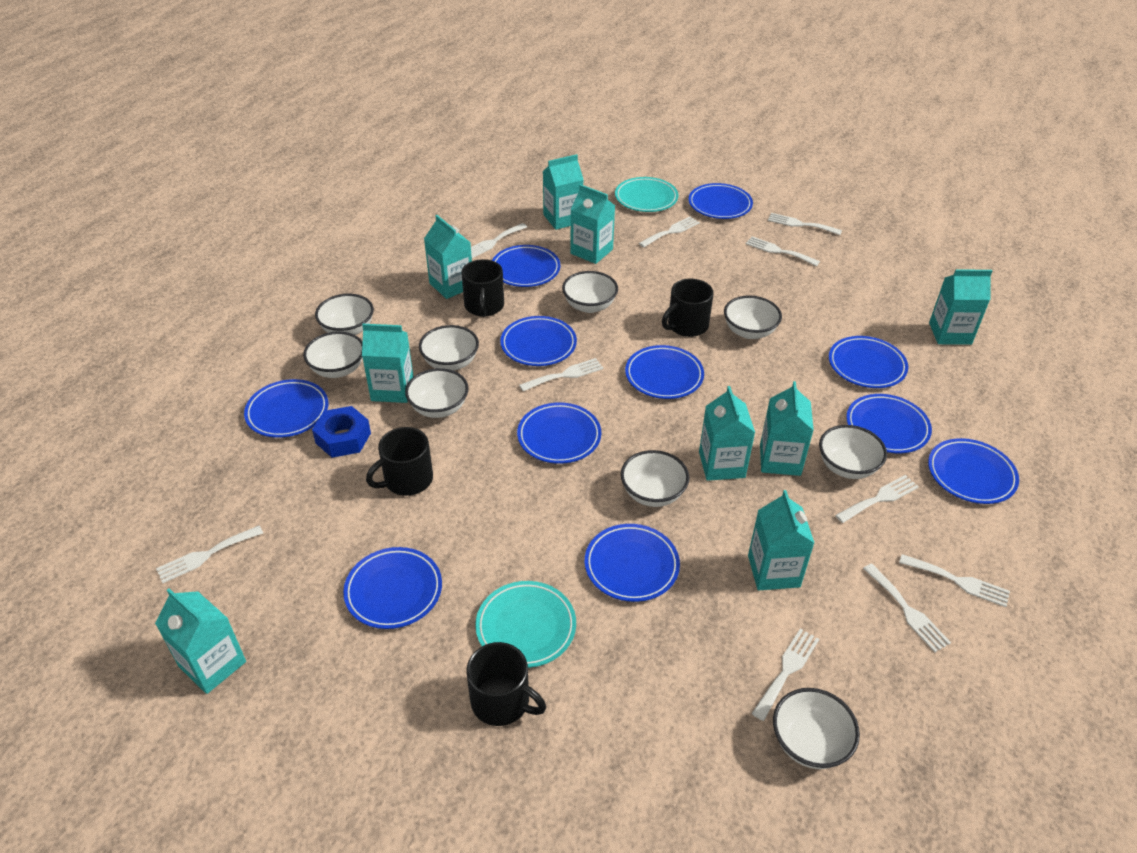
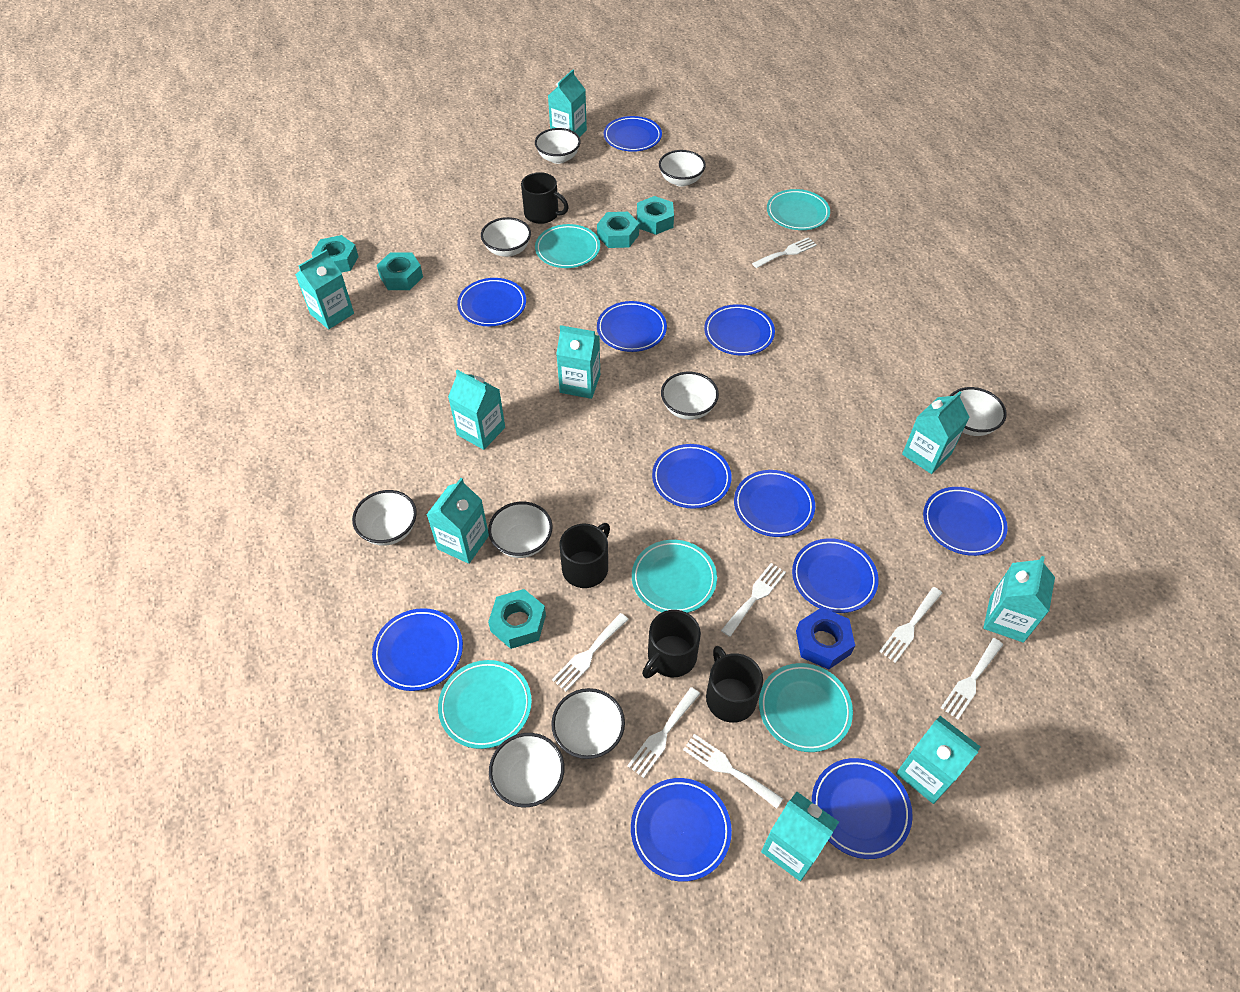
turquoise nut: 0 -> 5
turquoise plate: 2 -> 5
white fork: 10 -> 7

